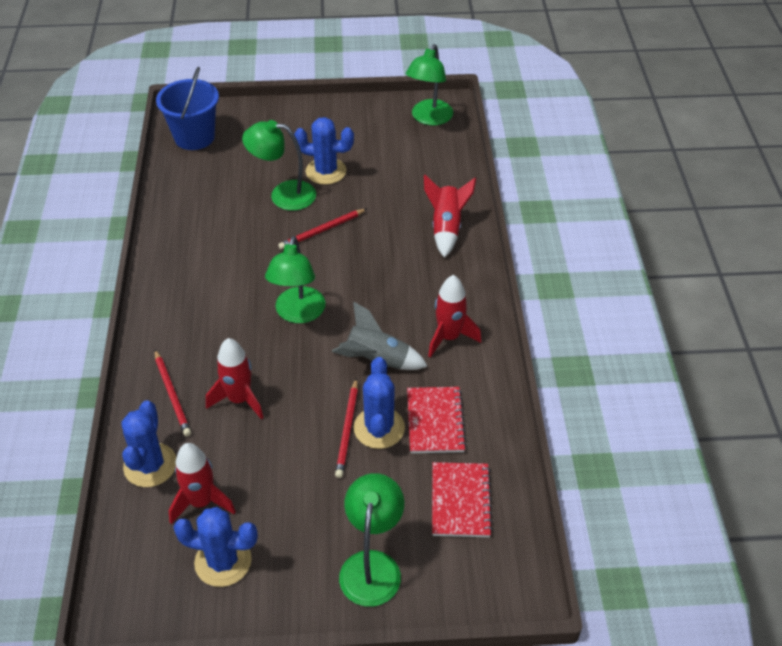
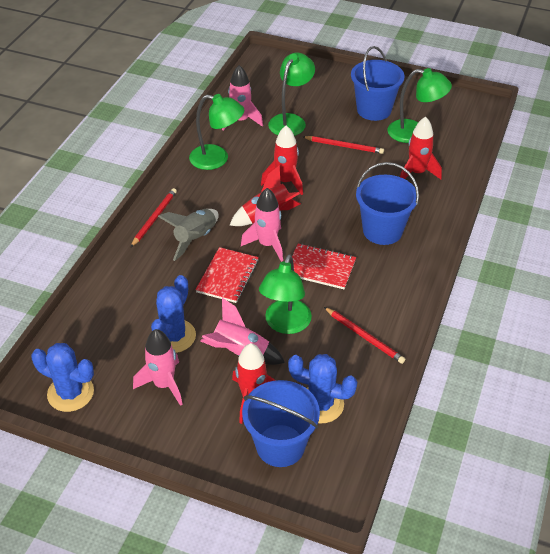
blue bucket: 1 -> 3
blue cactus: 4 -> 3
pink rocket: 0 -> 4

